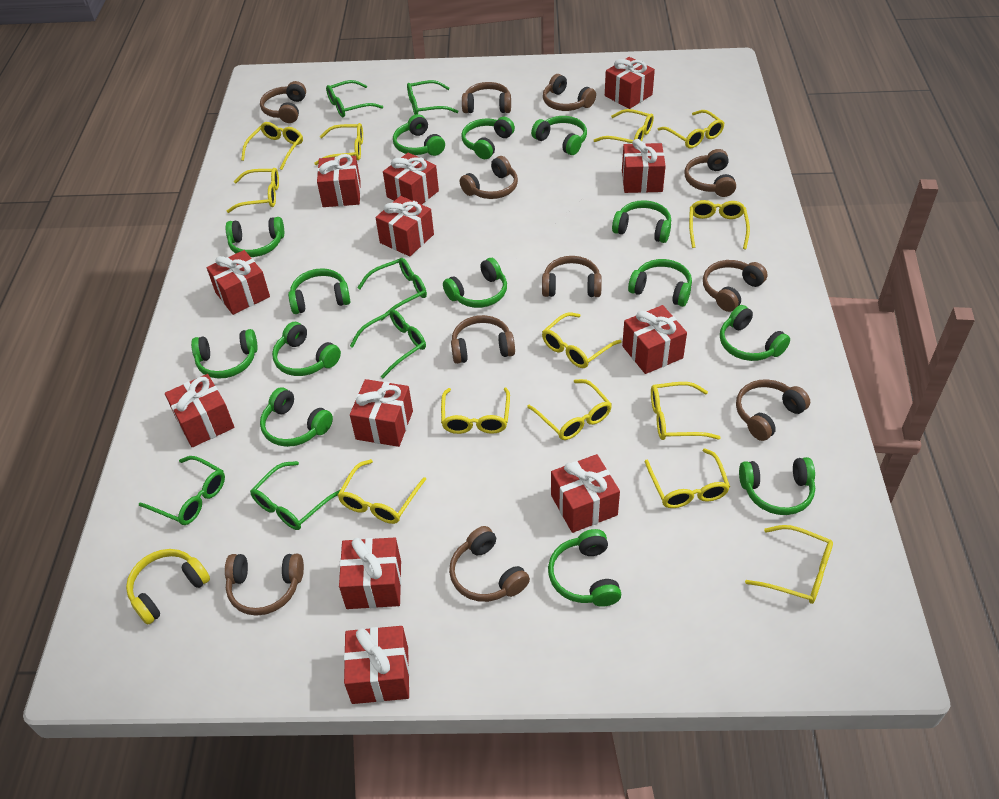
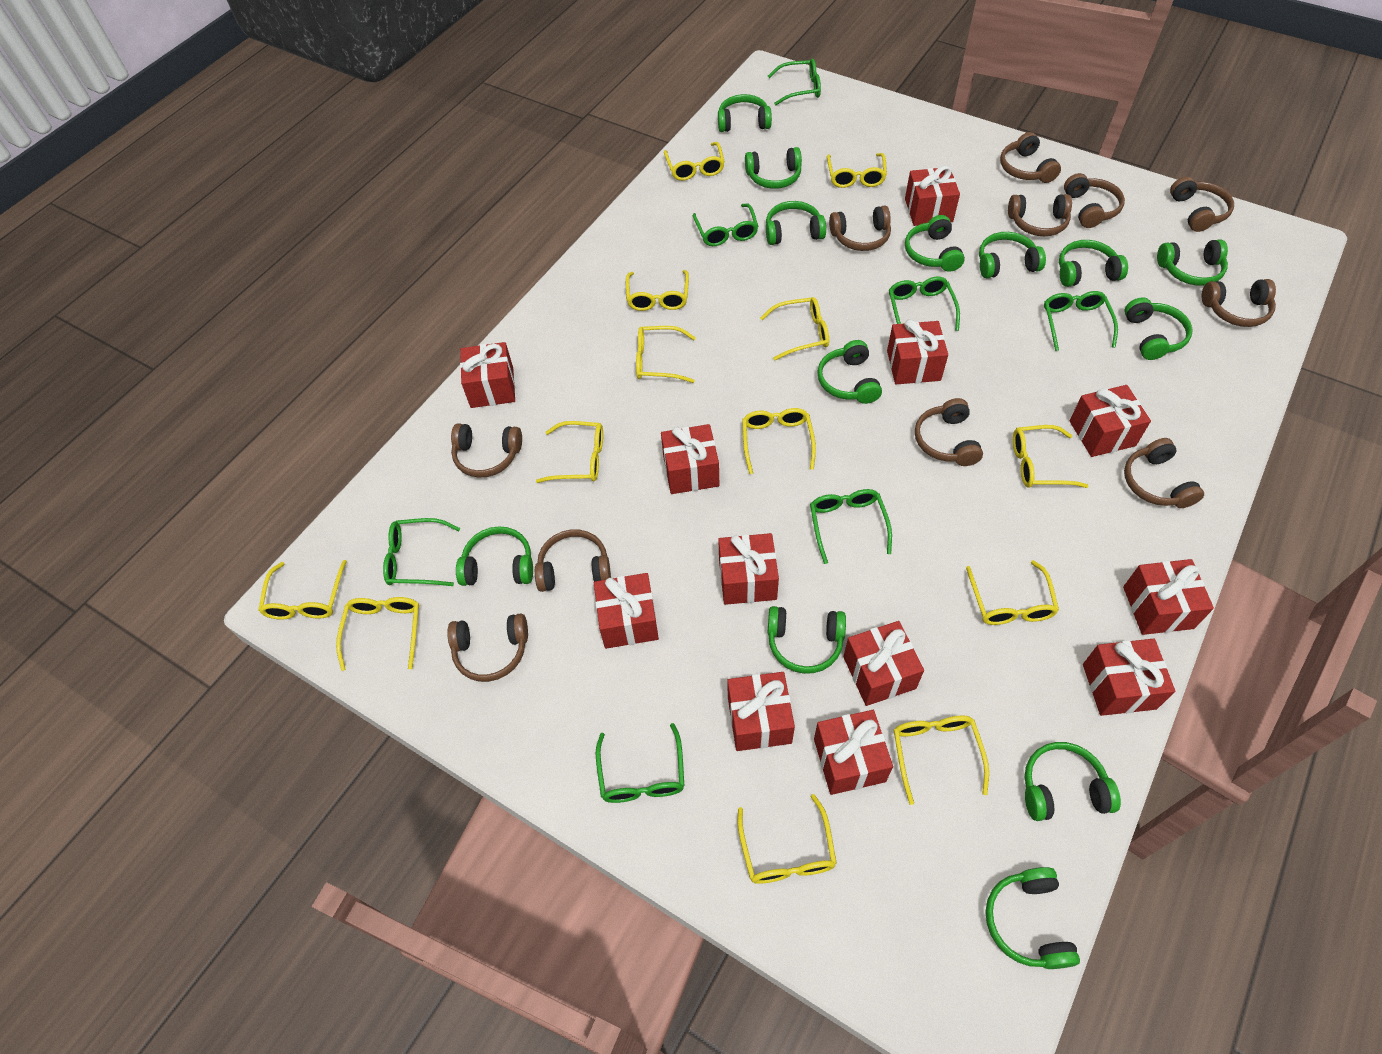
green glasses: 6 -> 7
green headphones: 14 -> 13
yellow headphones: 1 -> 0

